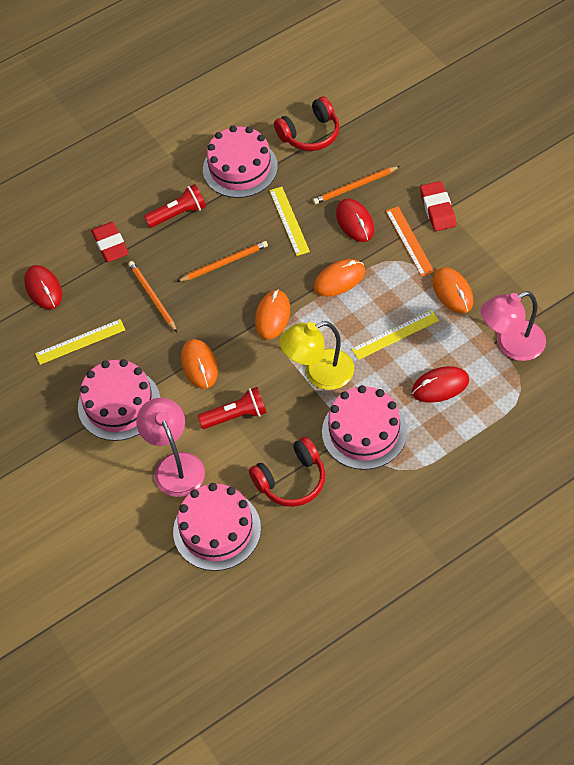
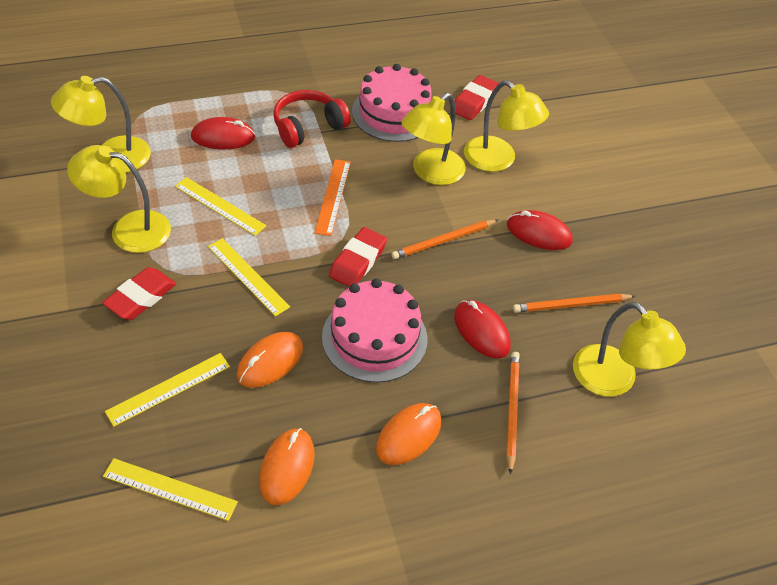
orange mouse: 4 -> 3
pink cake: 4 -> 2
pink lamp: 2 -> 0
red eraser: 2 -> 3
red flashlight: 2 -> 0
red headphones: 2 -> 1
yellow lamp: 1 -> 5
yellow ruler: 3 -> 4

